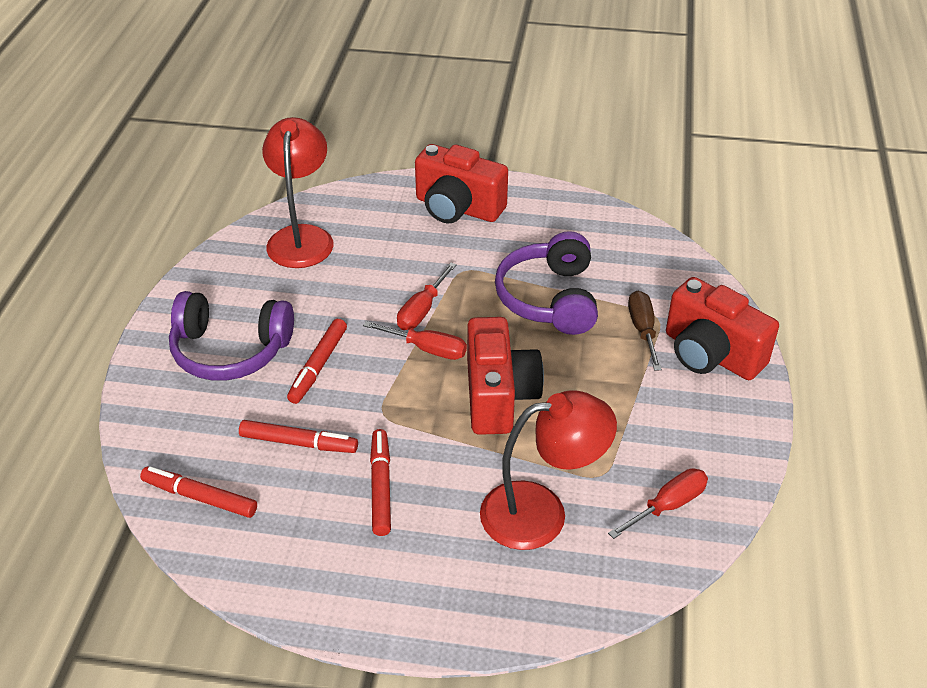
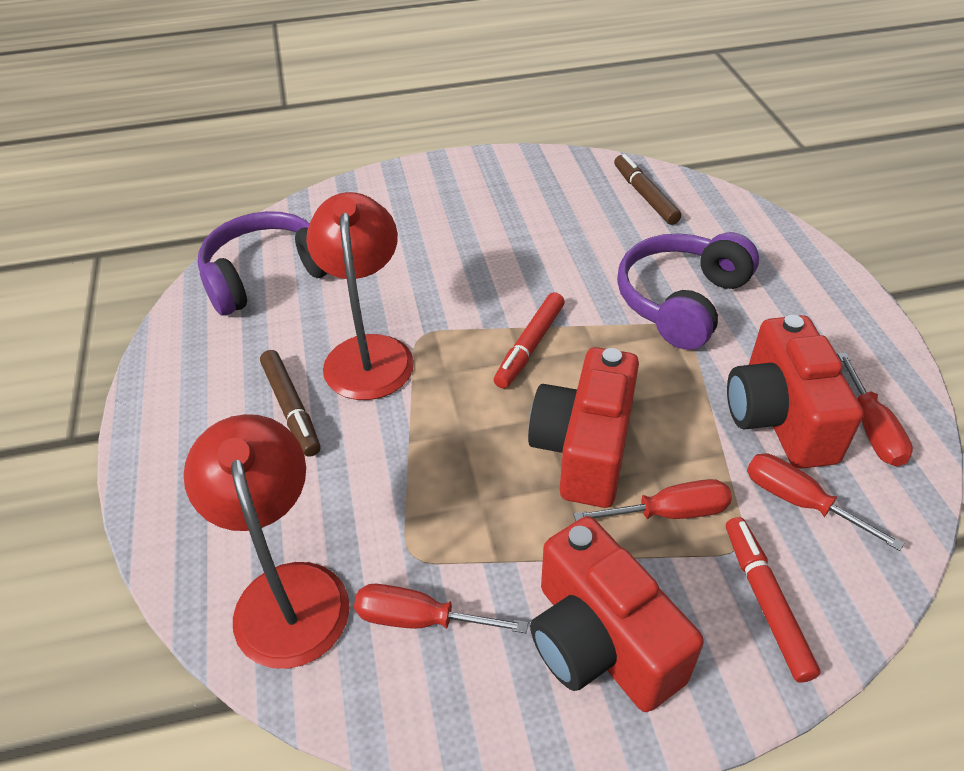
brown marker: 0 -> 2
brown screwdriver: 1 -> 0
red marker: 4 -> 2
red screwdriver: 3 -> 4

